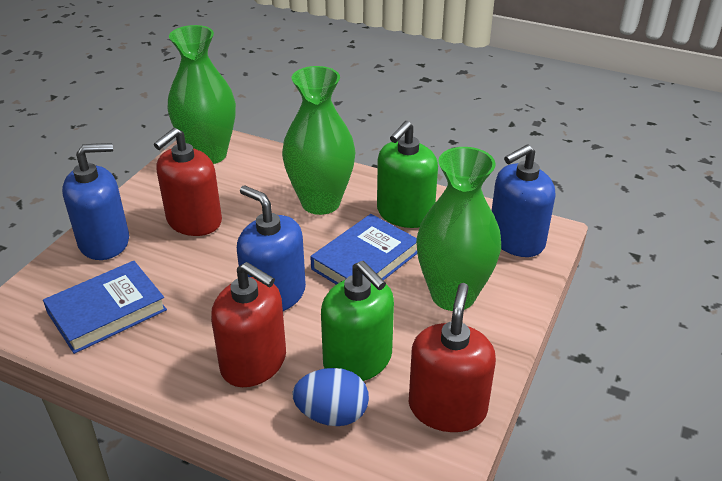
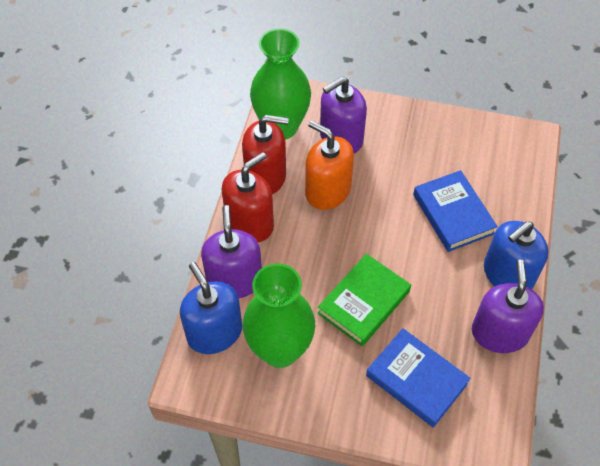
blue egg: 1 -> 0
blue soap dispenser: 3 -> 2
green book: 0 -> 1
green soap dispenser: 2 -> 0
green vase: 3 -> 2
orange soap dispenser: 0 -> 1
purple soap dispenser: 0 -> 3
red soap dispenser: 3 -> 2

